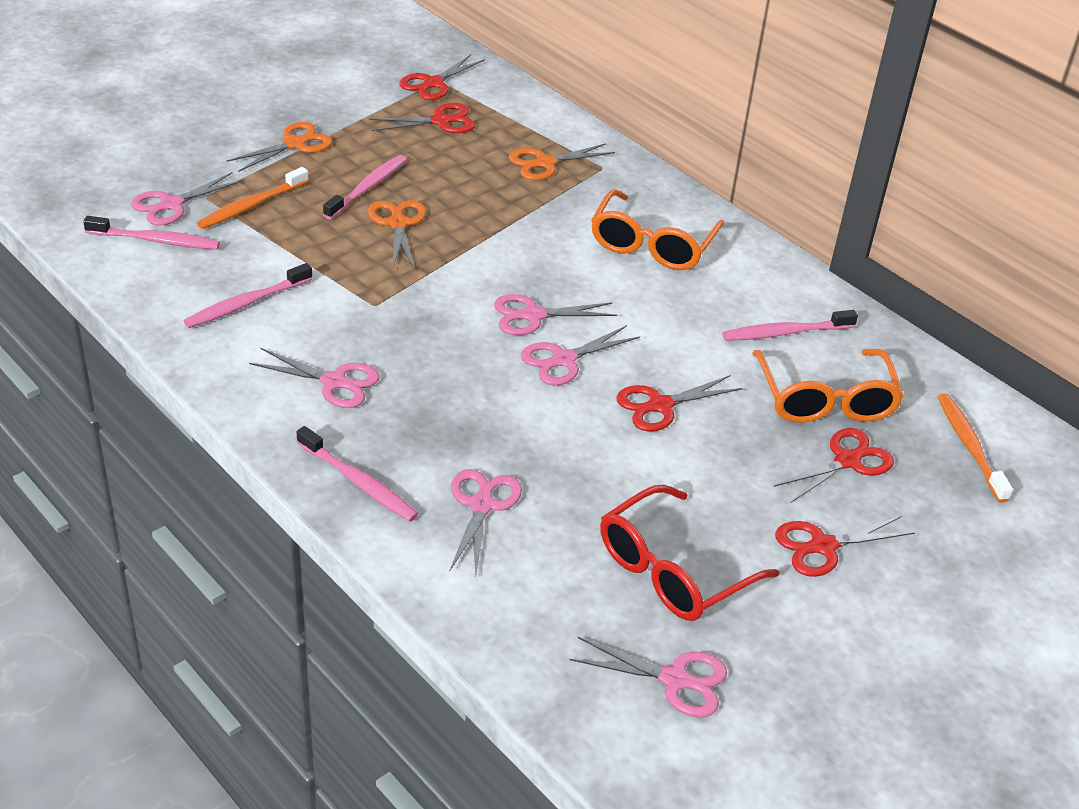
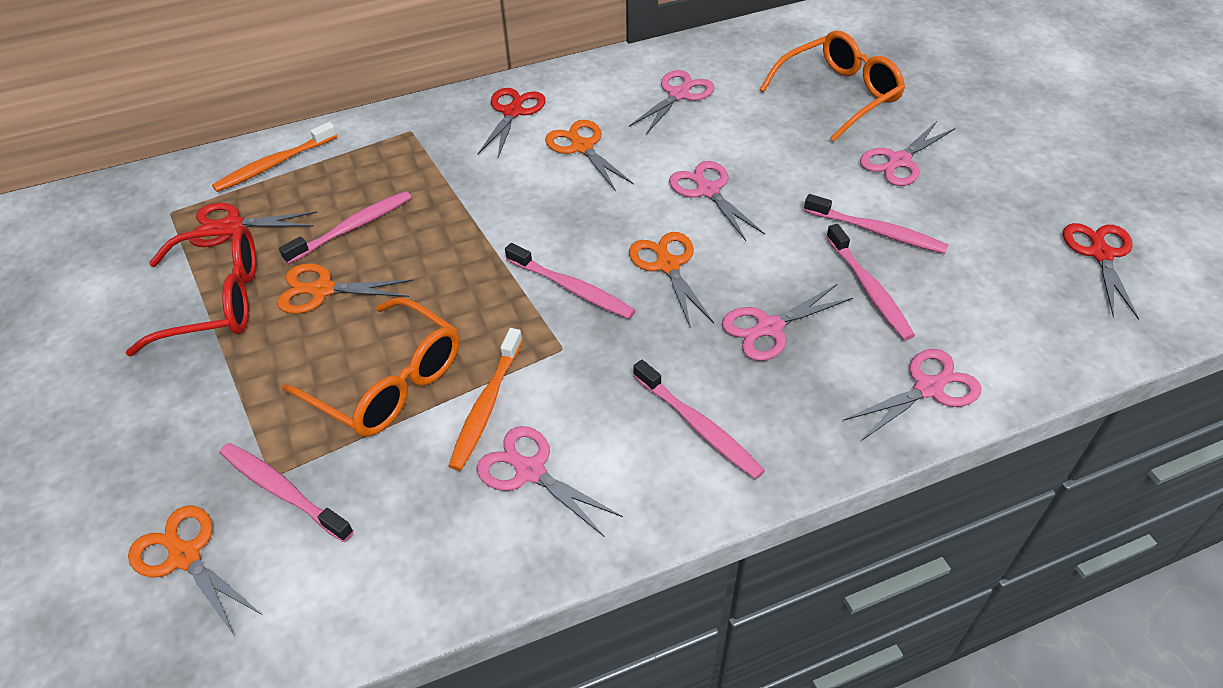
orange scissors: 3 -> 4
pink toothbrush: 5 -> 6
red scissors: 5 -> 3

